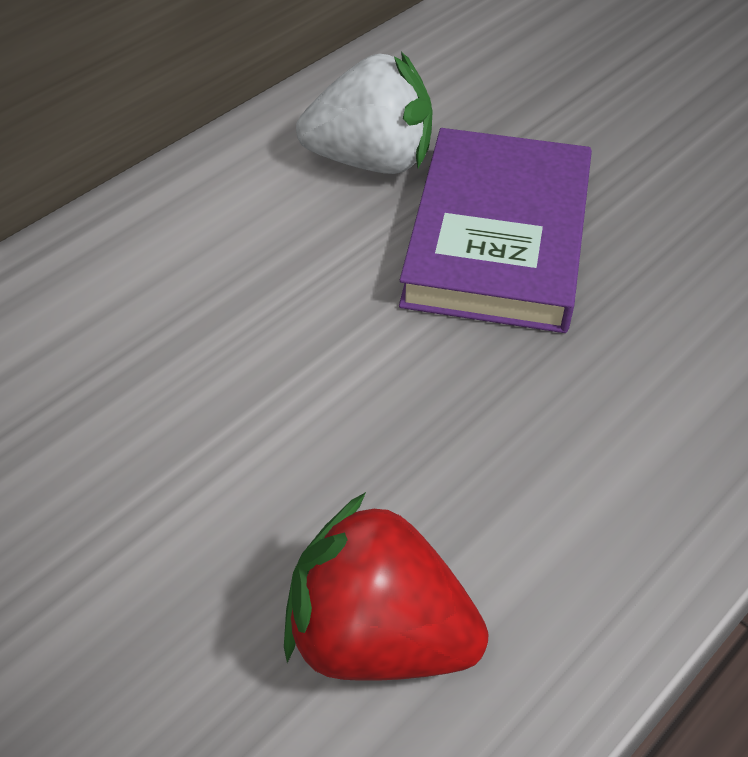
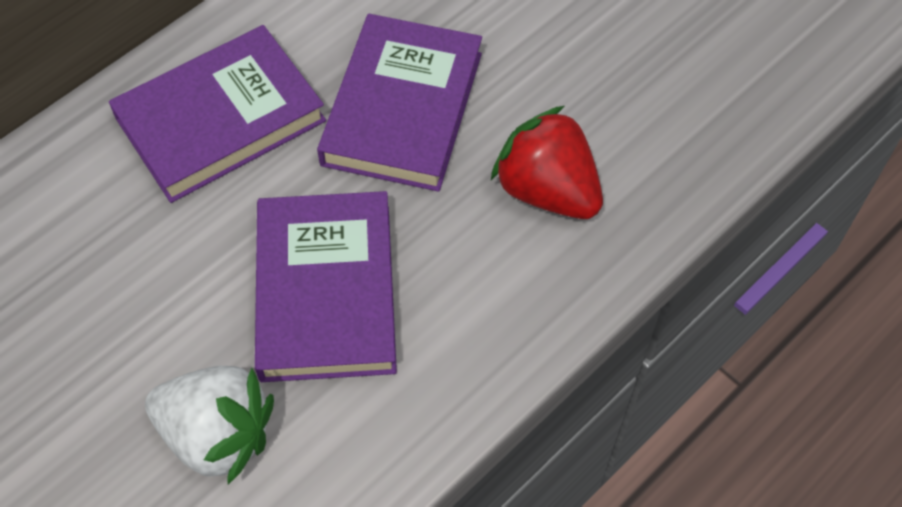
purple book: 1 -> 3

